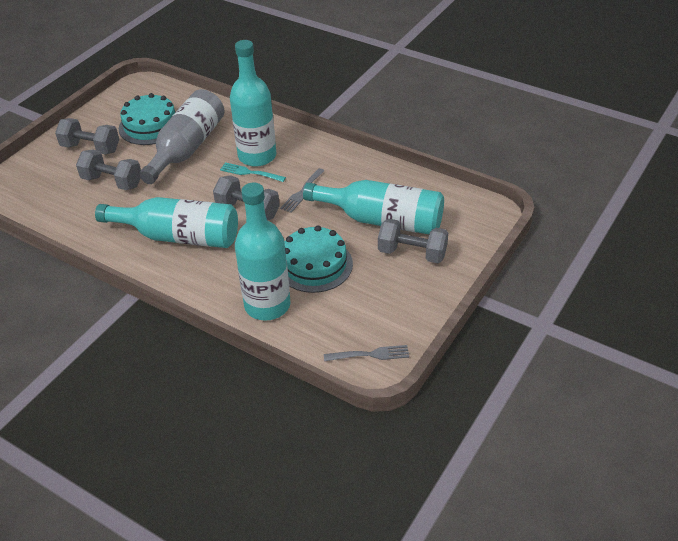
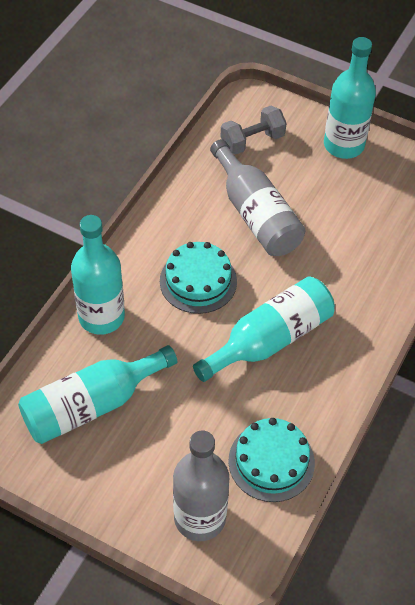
grey bottle: 1 -> 2
grey dumbbell: 4 -> 1
grey fork: 2 -> 0
turquoise fork: 1 -> 0

